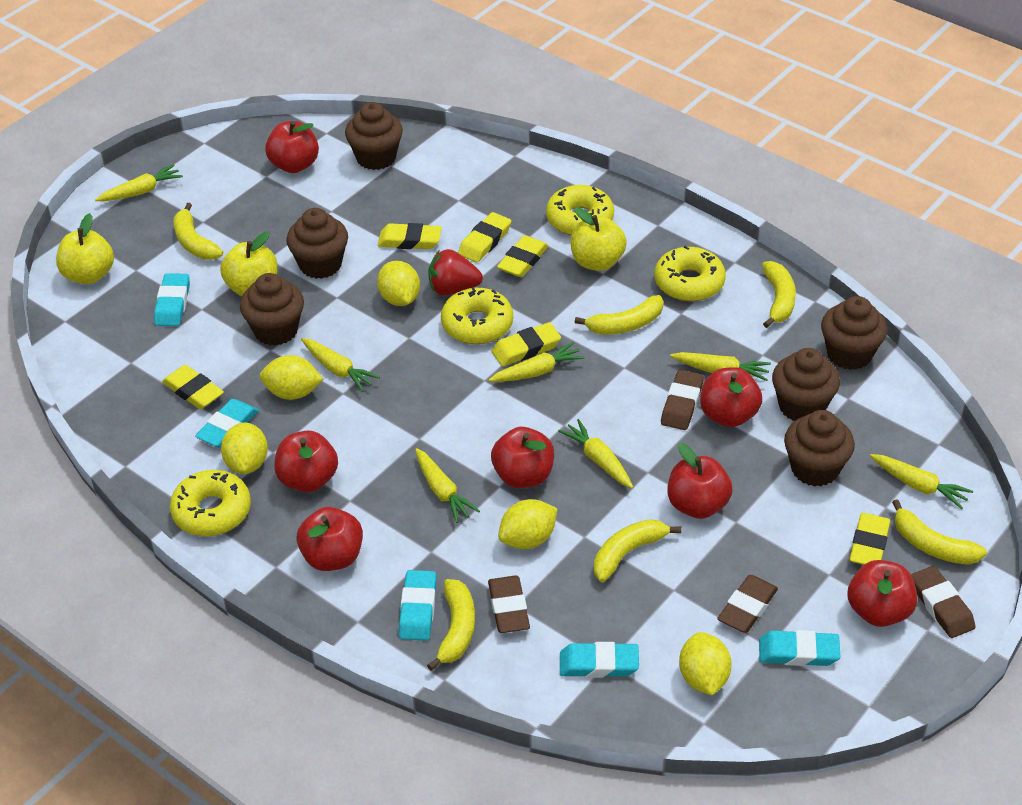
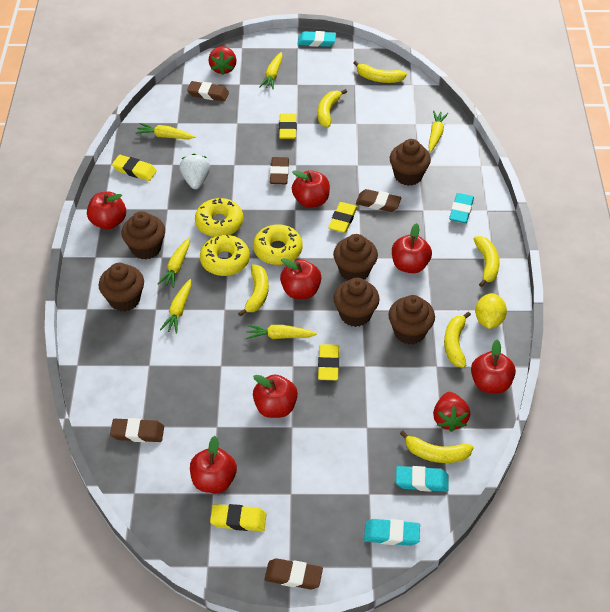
brown eraser: 4 -> 5
red strawberry: 1 -> 2
turquoise eraser: 5 -> 4
white strawberry: 0 -> 1
yellow apple: 3 -> 0
yellow carrot: 7 -> 6
yellow donut: 4 -> 3
yellow eraser: 6 -> 5
yellow lemon: 5 -> 1

